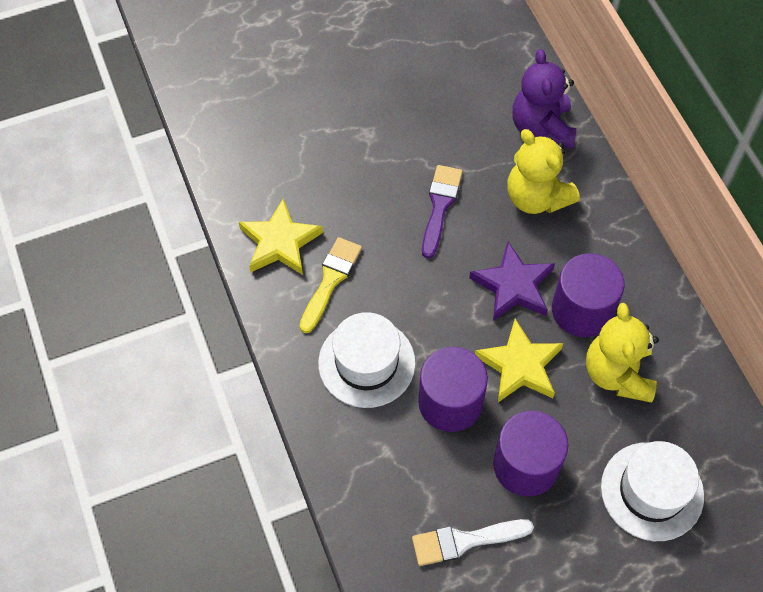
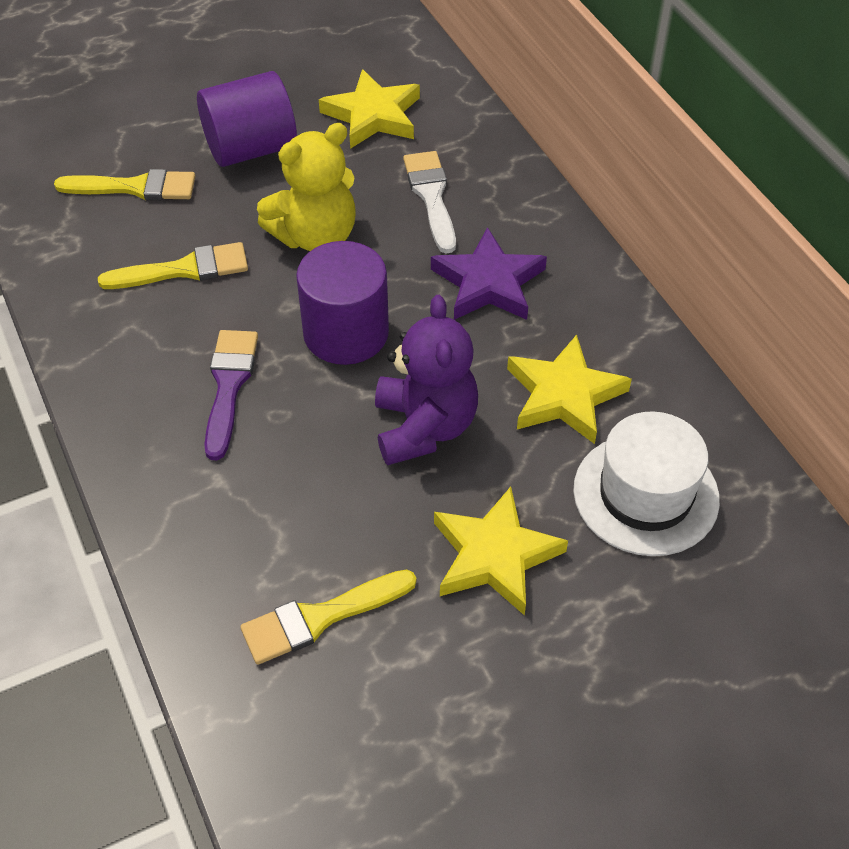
purple cylinder: 3 -> 2
white hat: 2 -> 1
yellow brush: 1 -> 3
yellow star: 2 -> 3
yellow teddy bear: 2 -> 1

